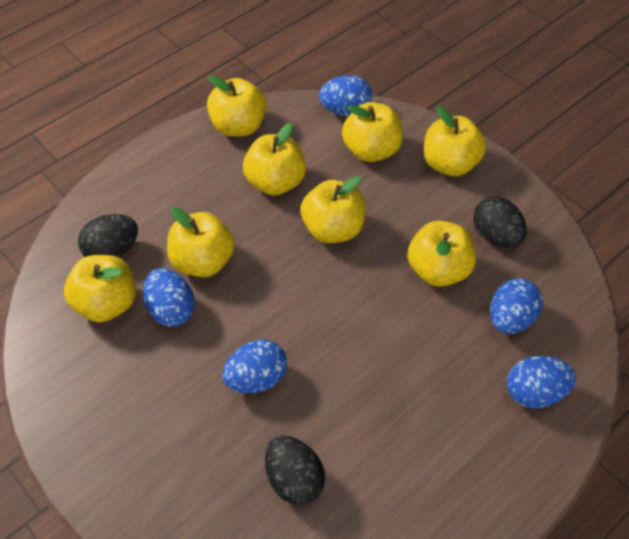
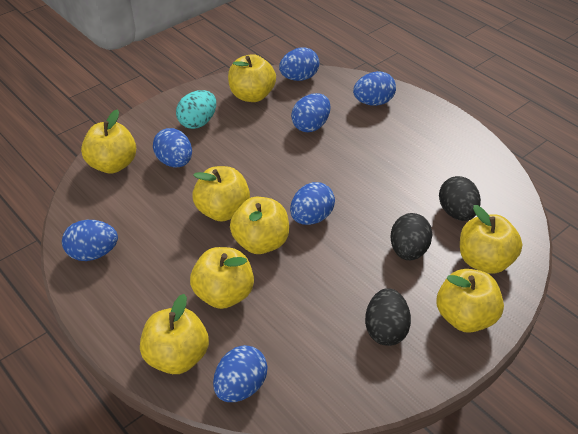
blue egg: 5 -> 7
turquoise egg: 0 -> 1

